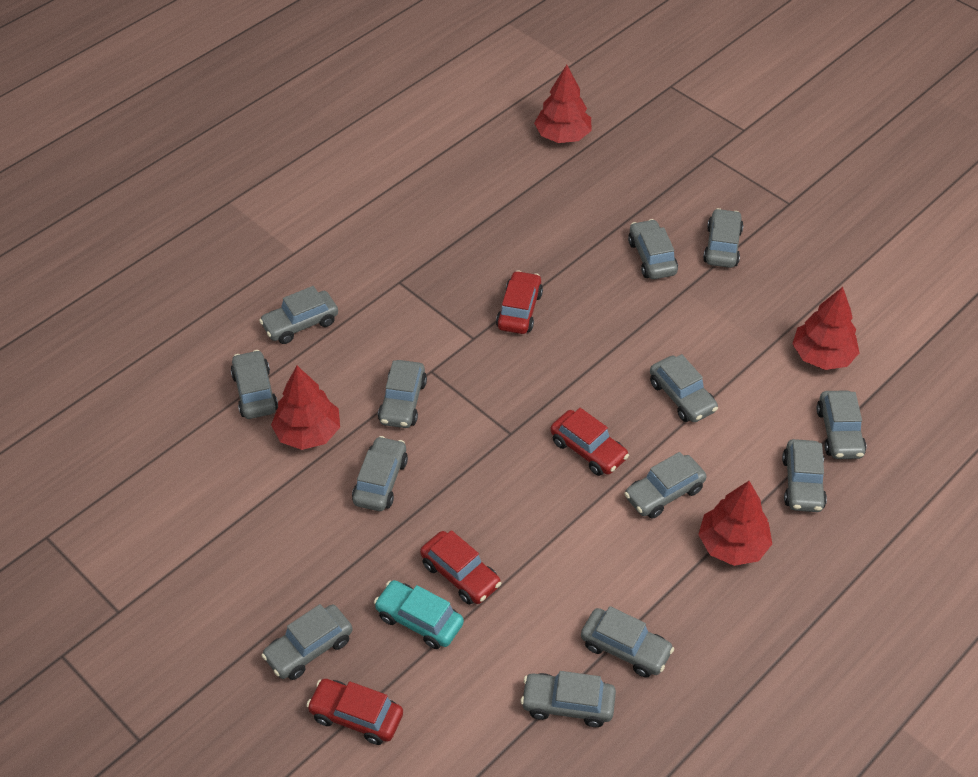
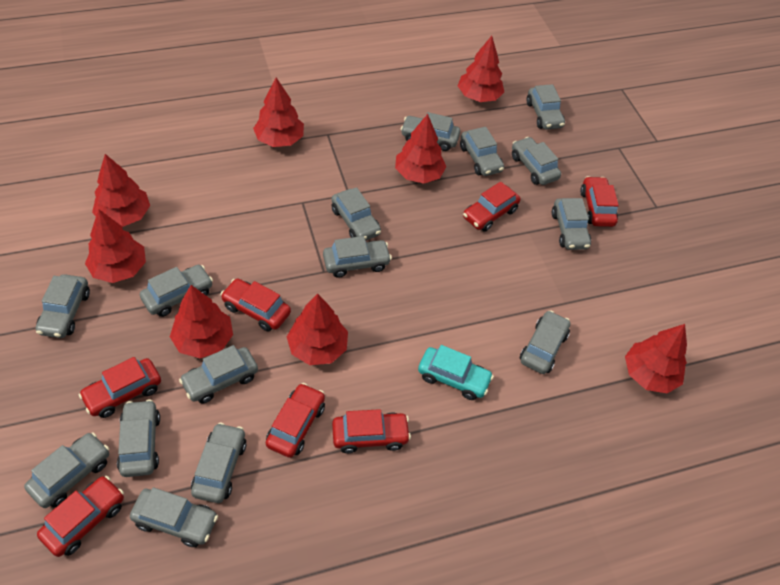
grey car: 13 -> 15
red car: 4 -> 7
red tree: 4 -> 8

